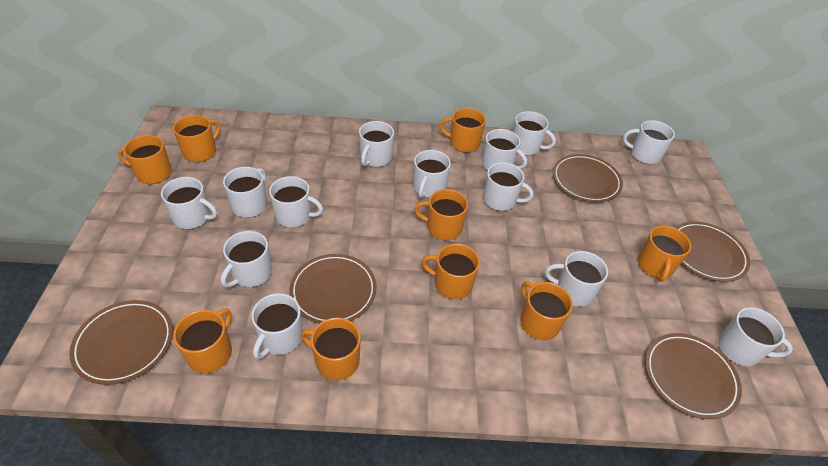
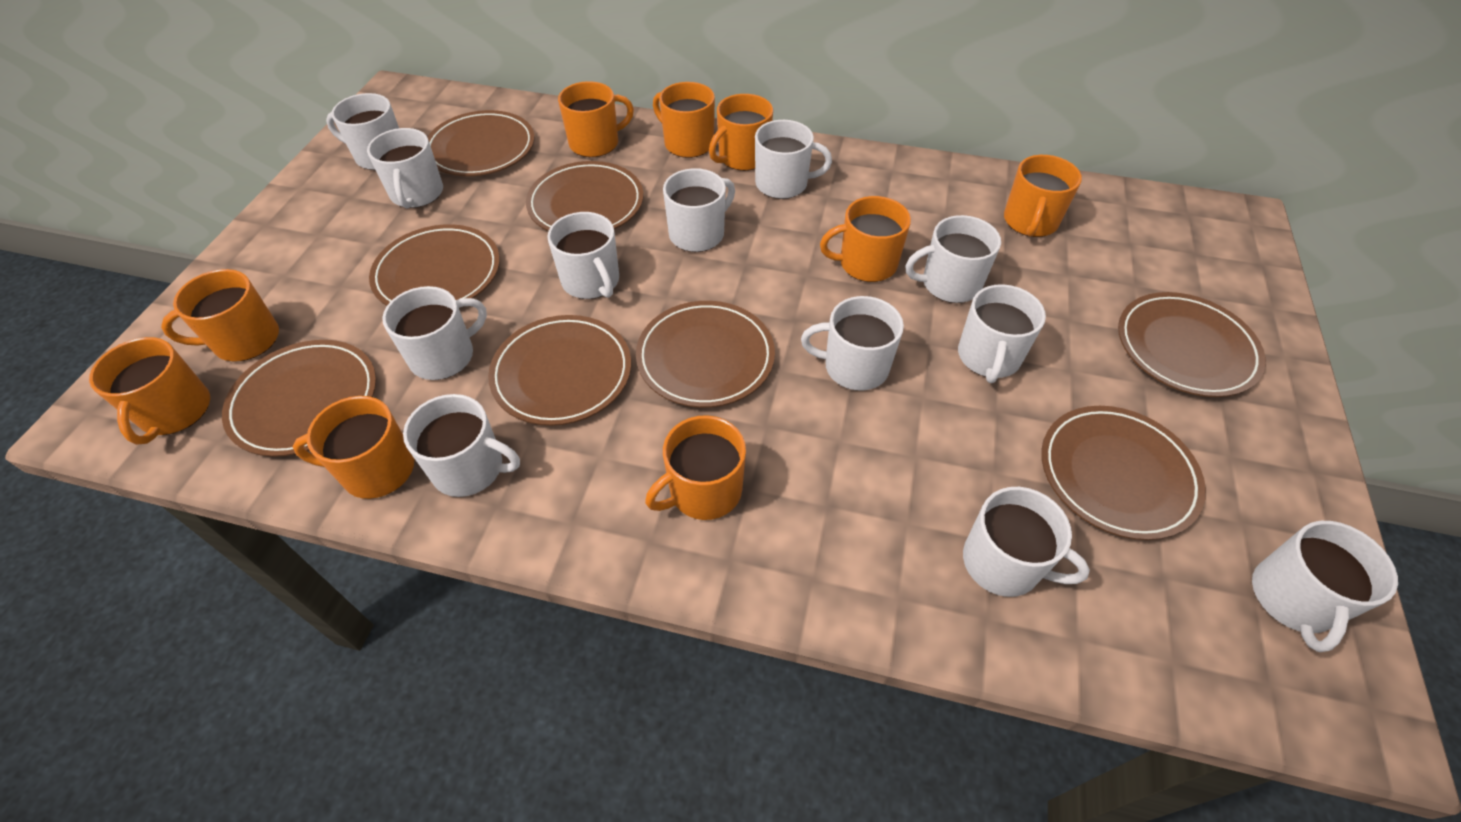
brown plate: 5 -> 8
white mug: 13 -> 12

